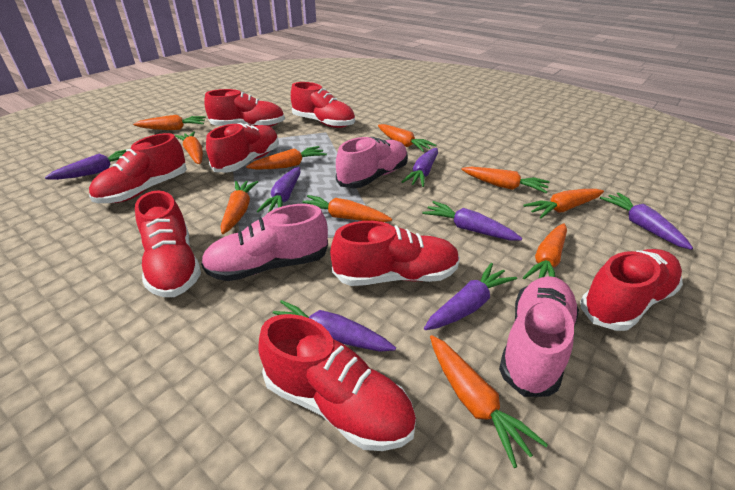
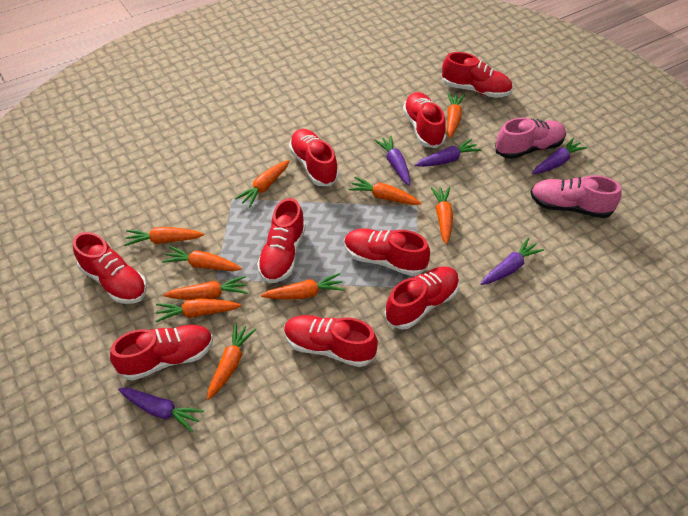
pink shoe: 3 -> 2
purple carrot: 7 -> 5
red shoe: 8 -> 9

